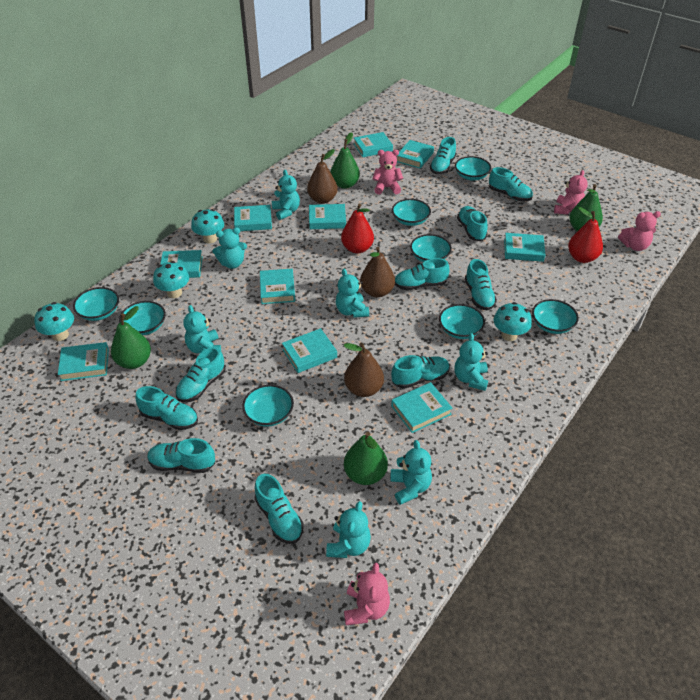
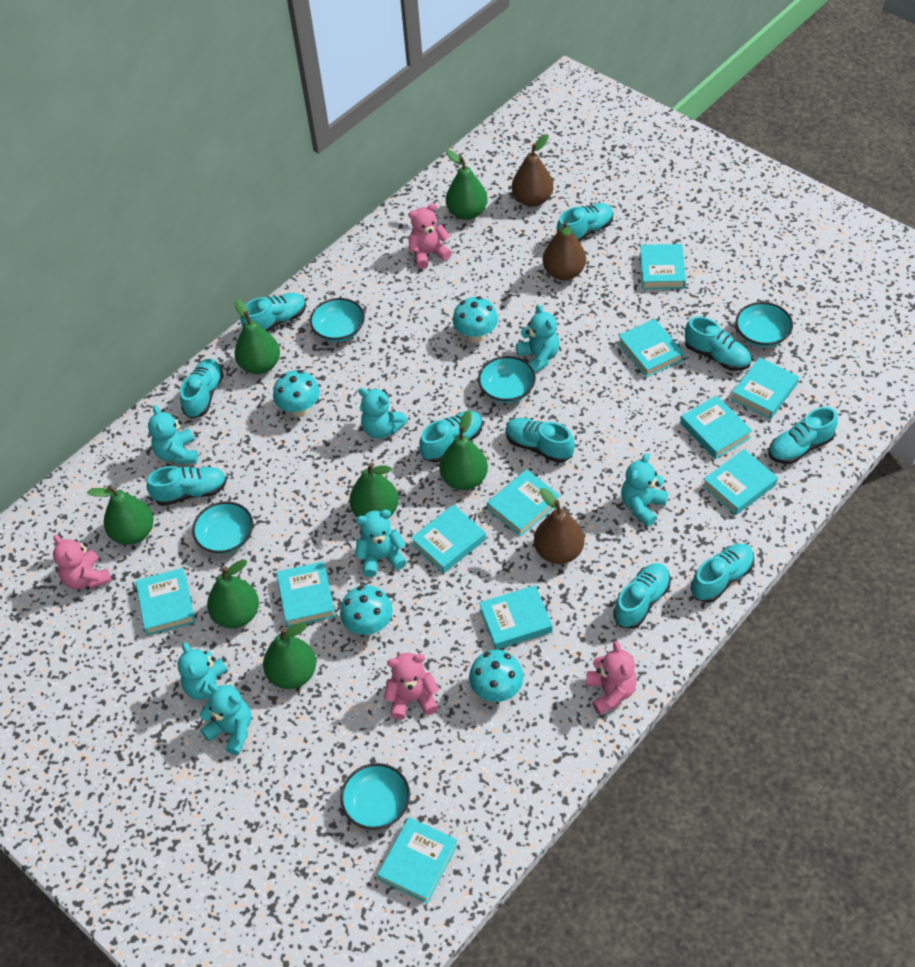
green pear: 4 -> 7
red pear: 2 -> 0
turquoise book: 10 -> 11
turquoise bowl: 8 -> 5

